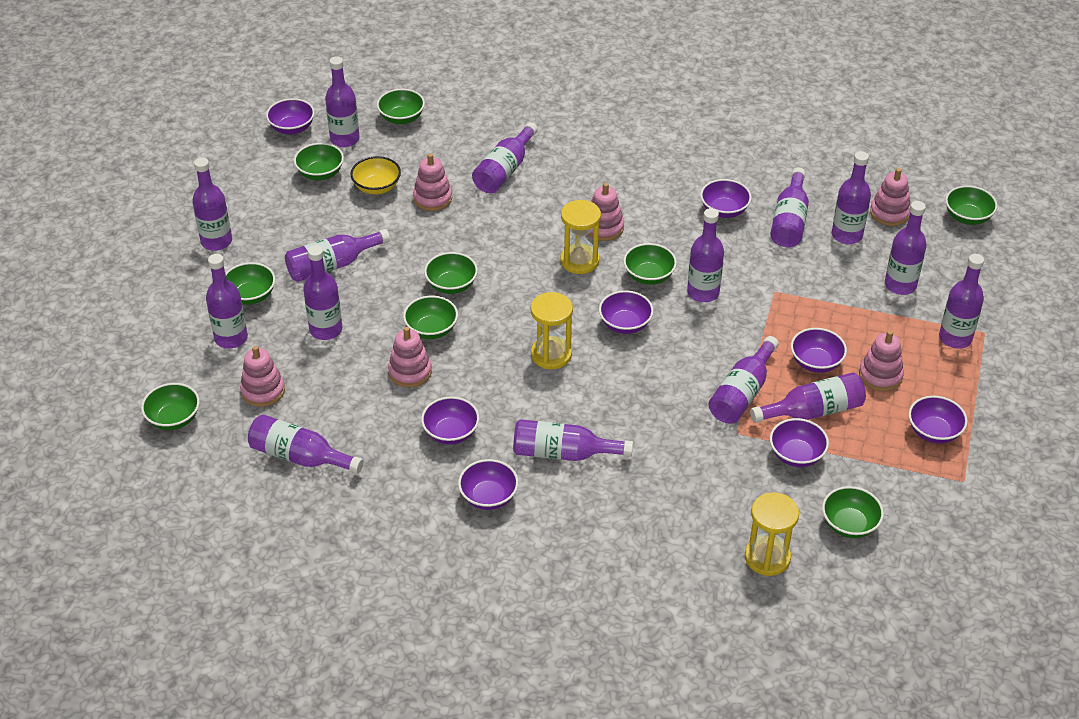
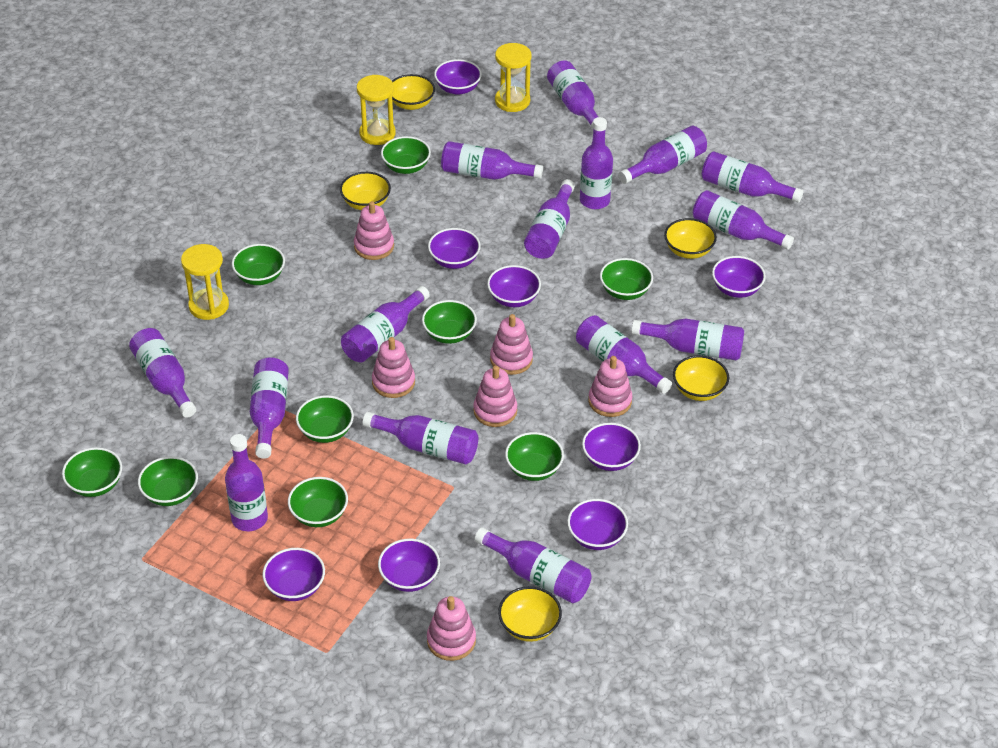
yellow bowl: 1 -> 5

